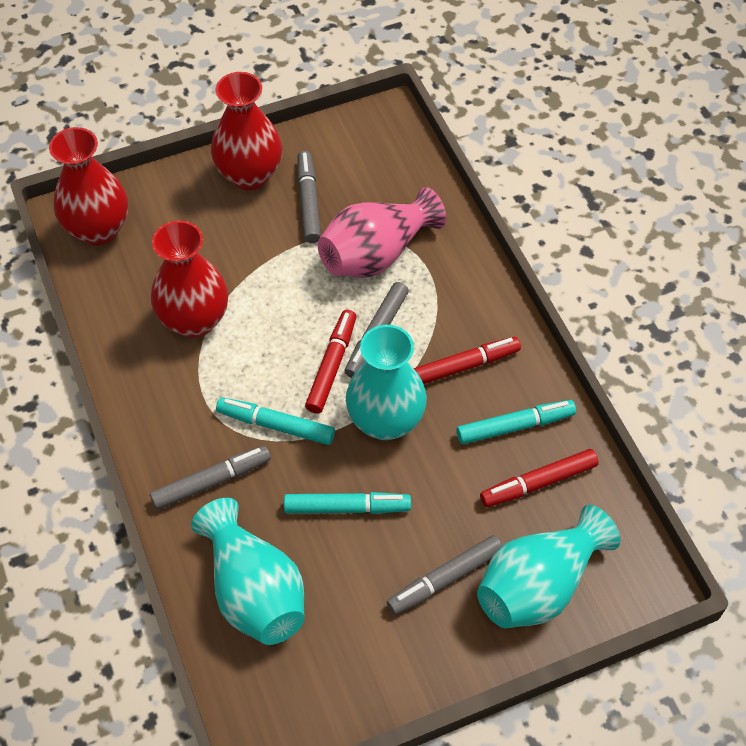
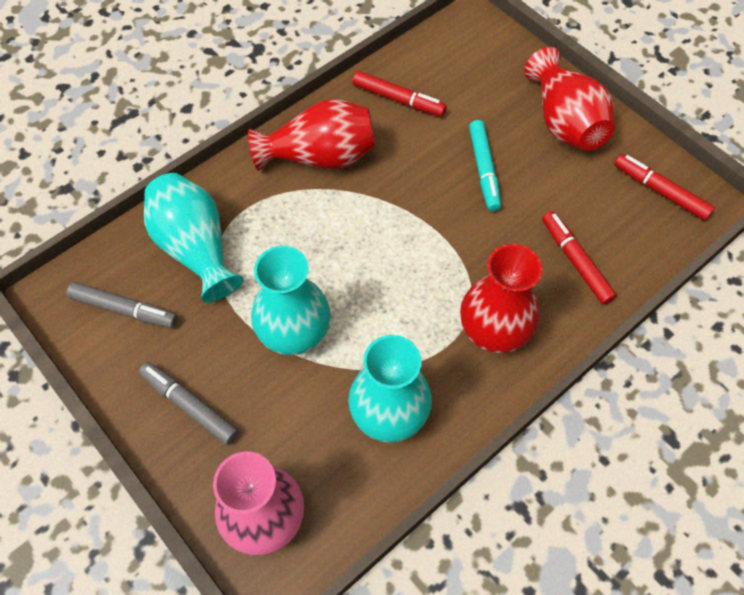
grey marker: 4 -> 2
turquoise marker: 3 -> 1

